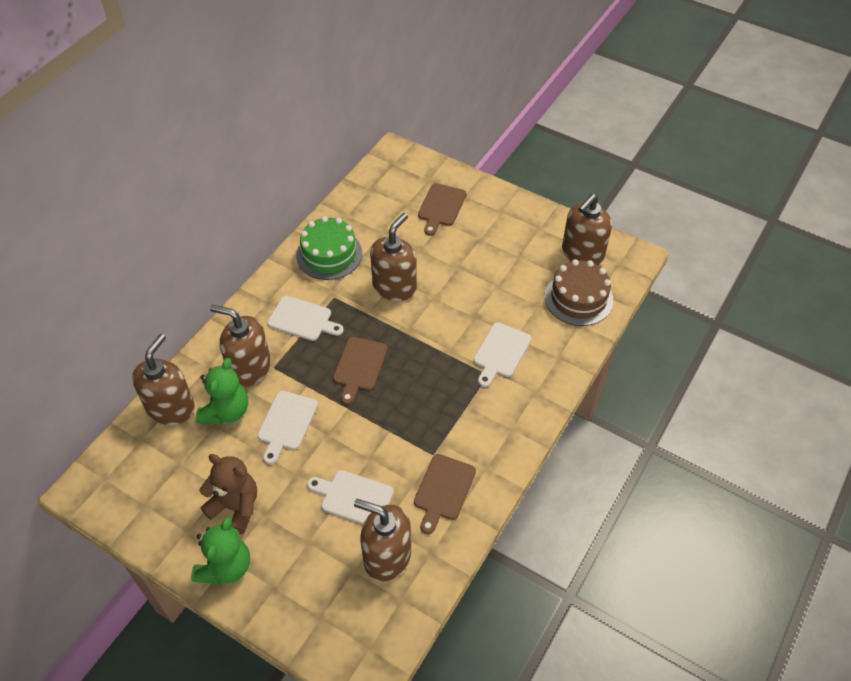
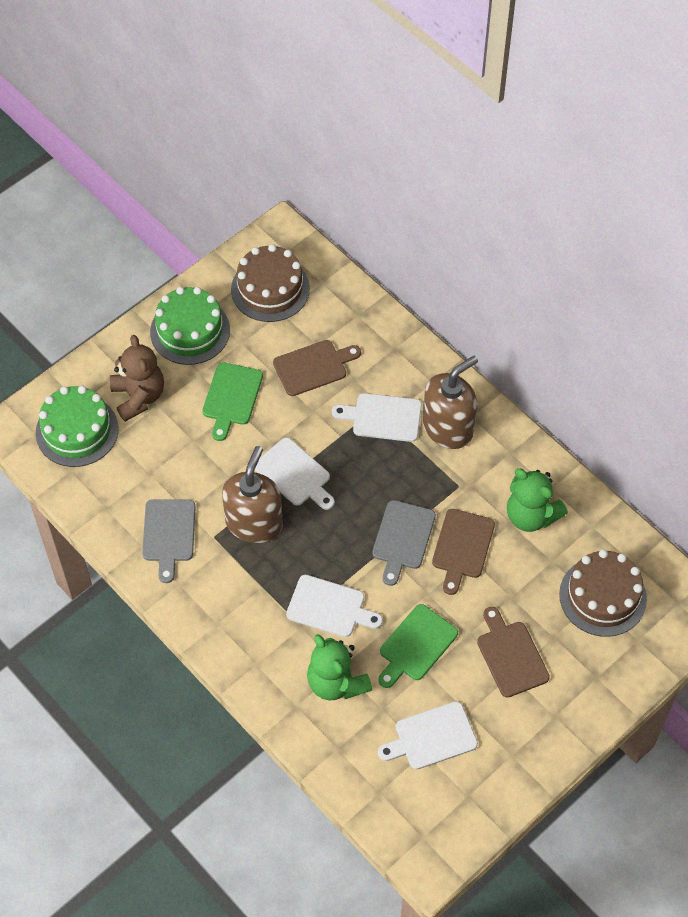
brown cake: 1 -> 2
brown soap dispenser: 5 -> 2
green cake: 1 -> 2
green cutting board: 0 -> 2
grey cutting board: 0 -> 2

